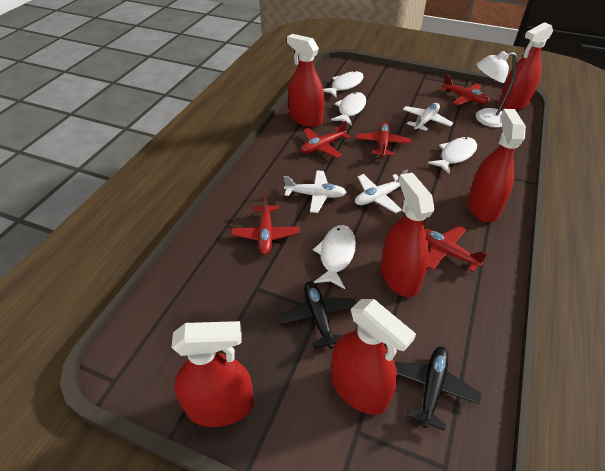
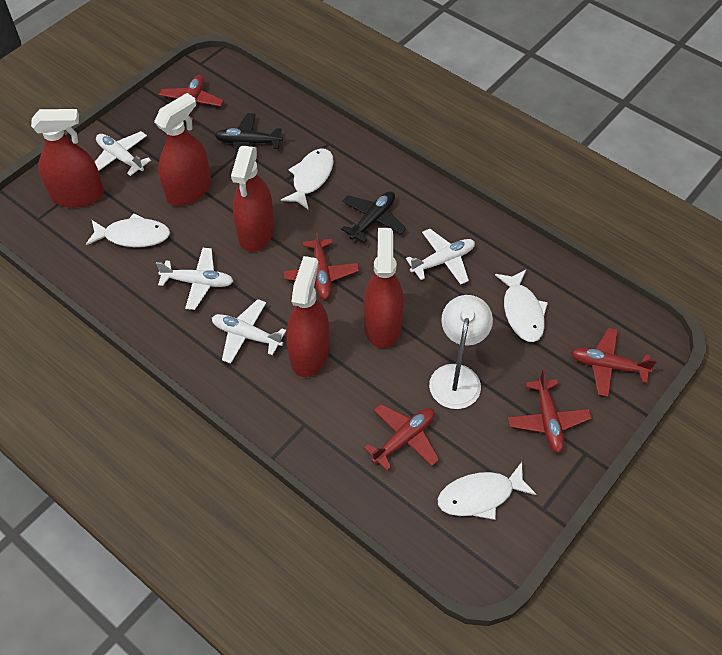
red spray bottle: 6 -> 5
white plane: 3 -> 4

